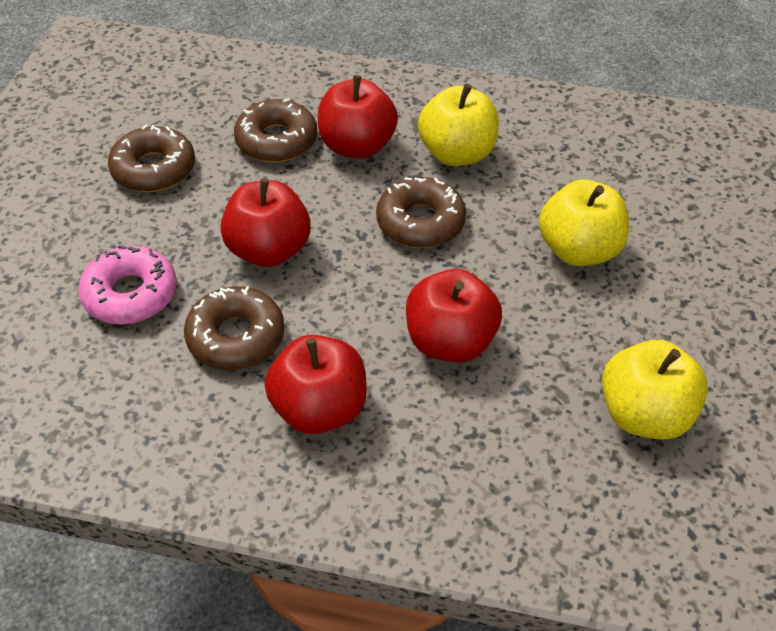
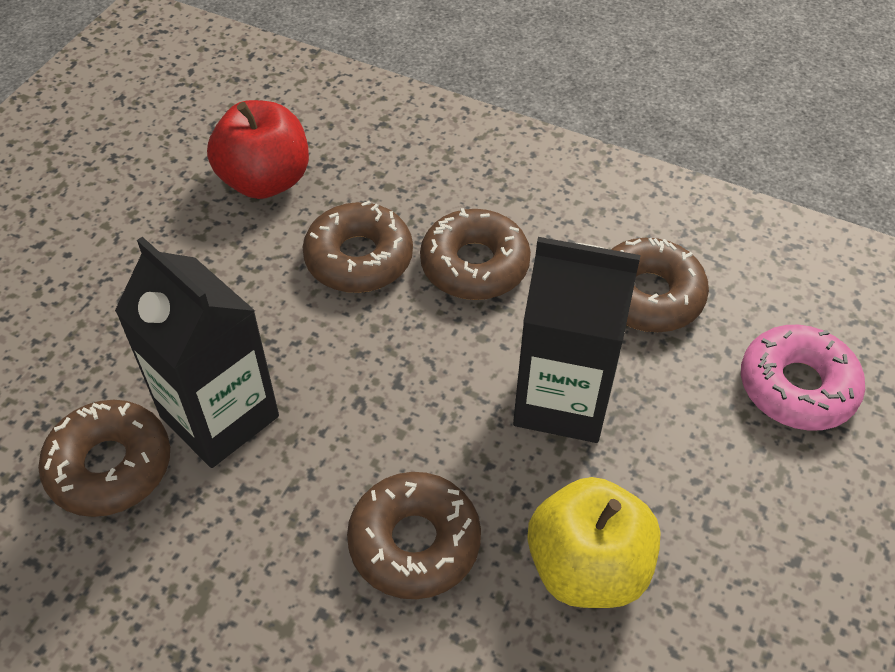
black carton: 0 -> 2
brown donut: 4 -> 5
red apple: 4 -> 1
yellow apple: 3 -> 1

